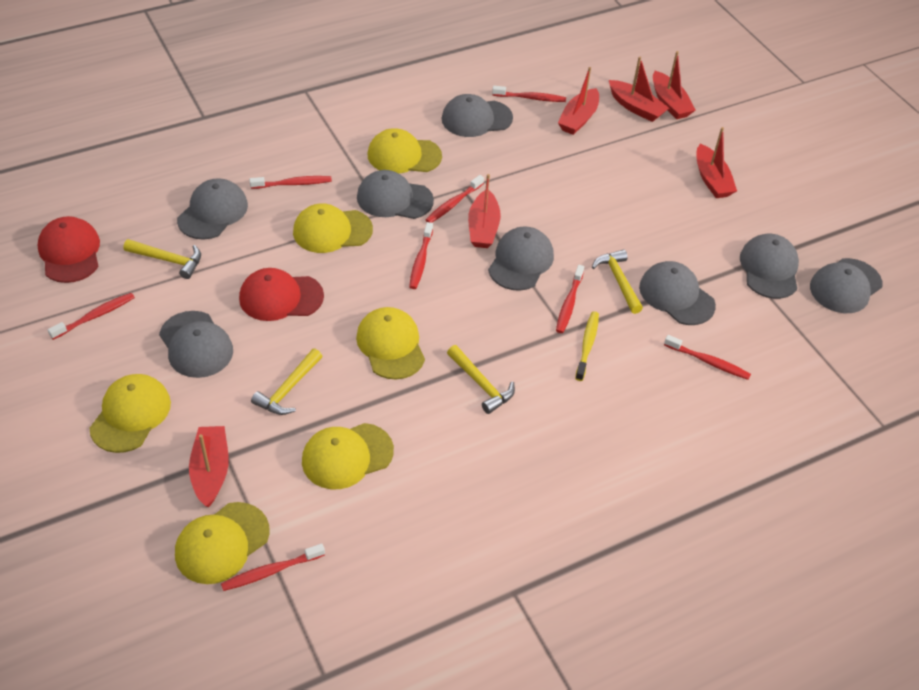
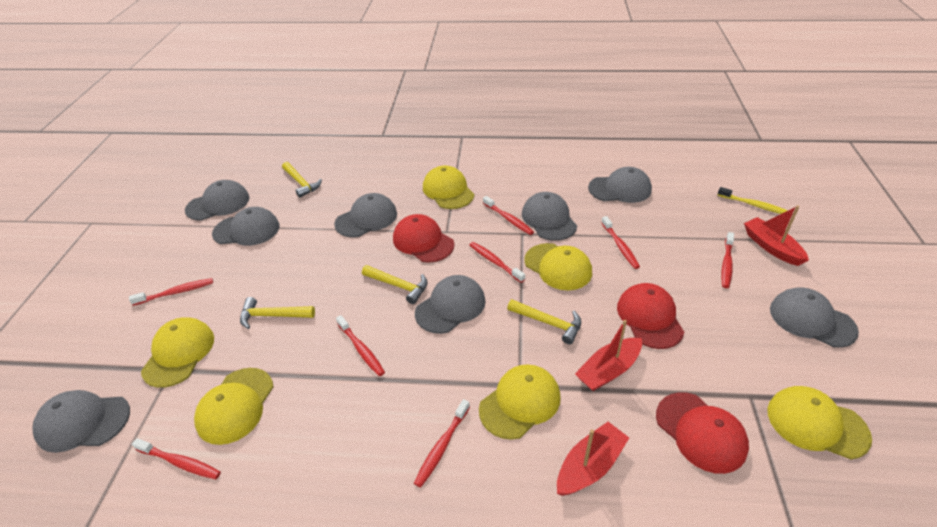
red boat: 6 -> 3
red cap: 2 -> 3

